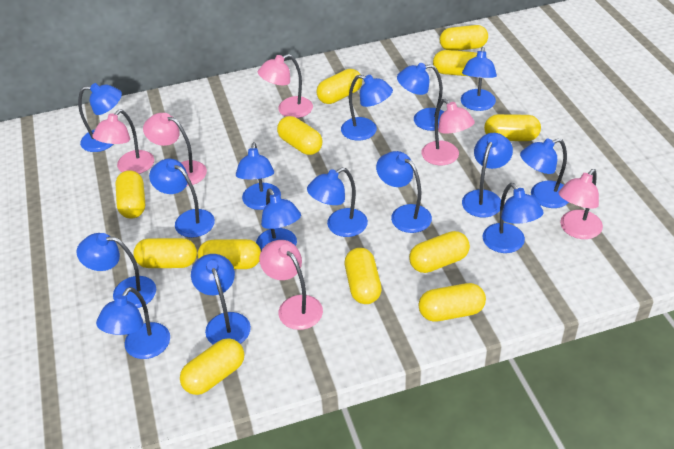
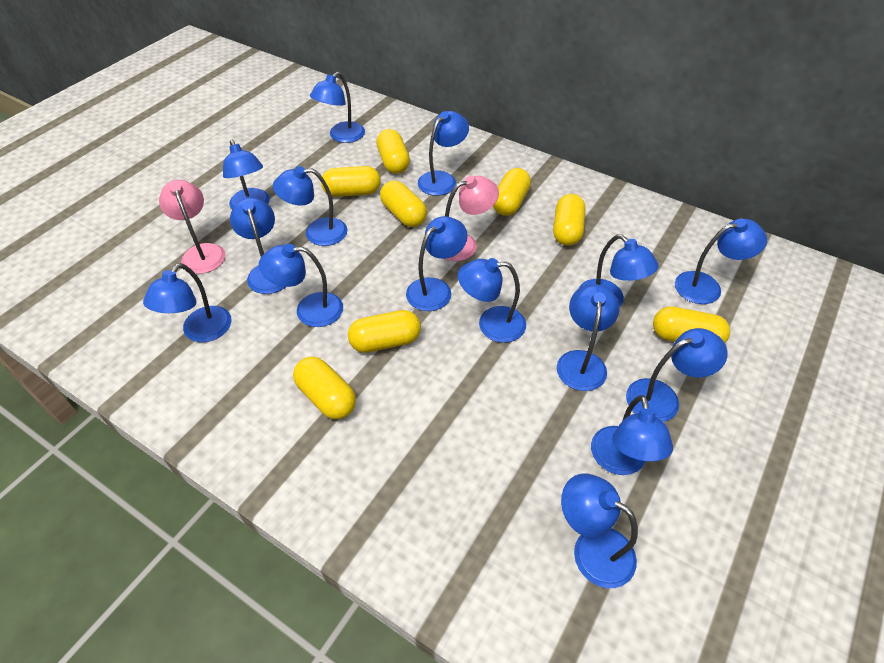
pink lamp: 6 -> 2
yellow capsule: 12 -> 8

